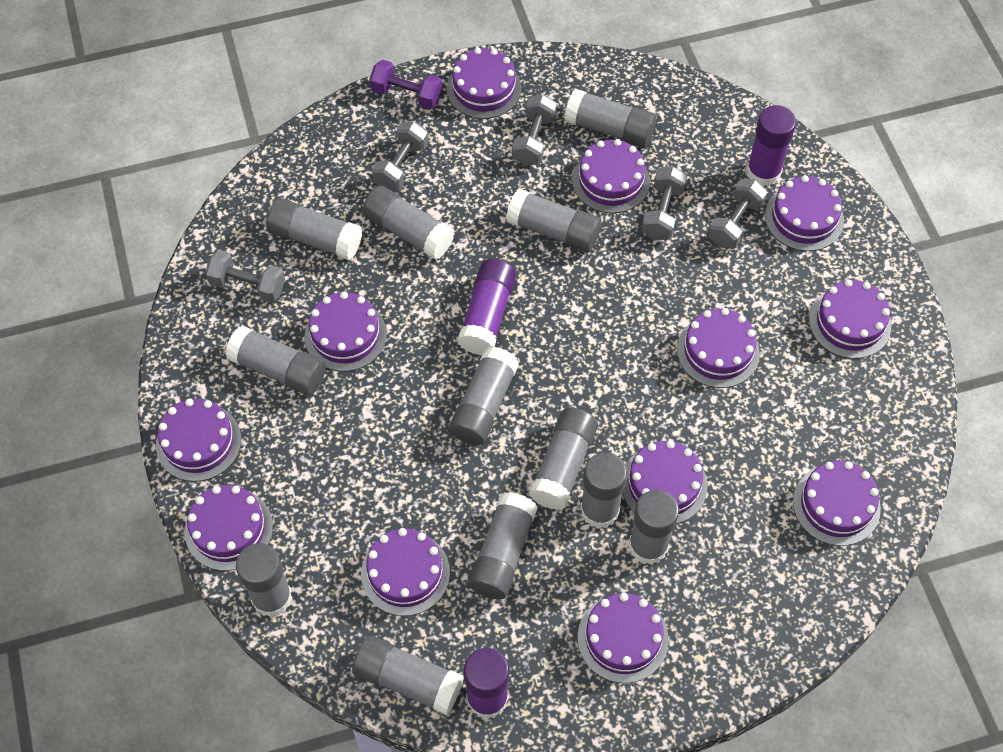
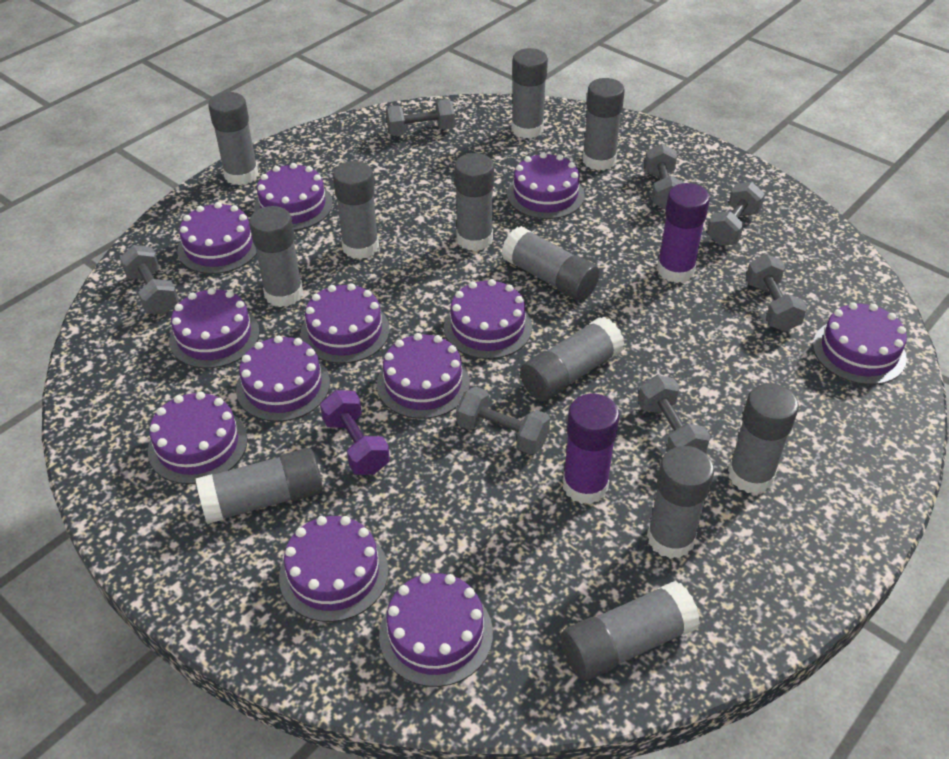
grey dumbbell: 5 -> 7
purple glue stick: 3 -> 2

